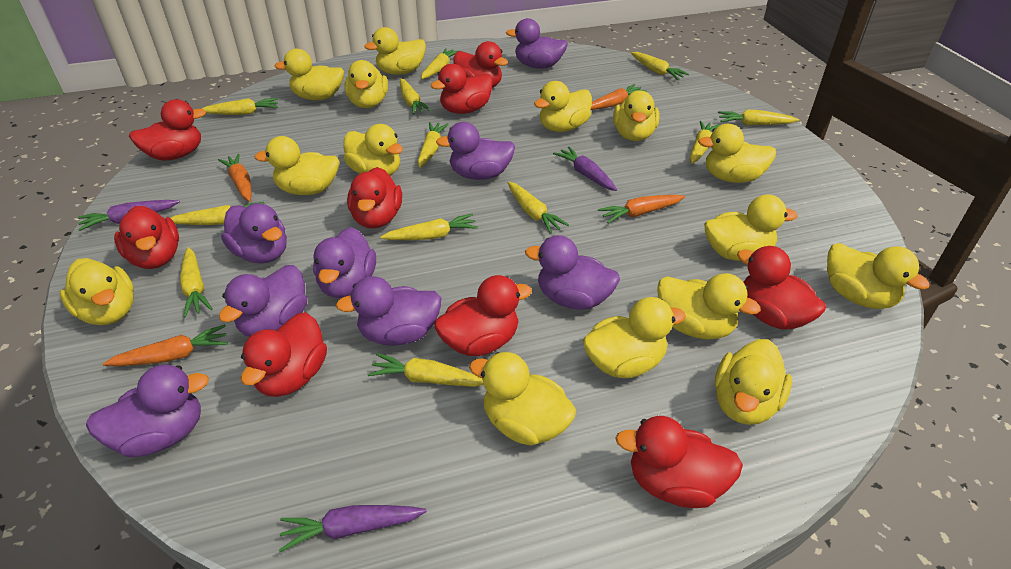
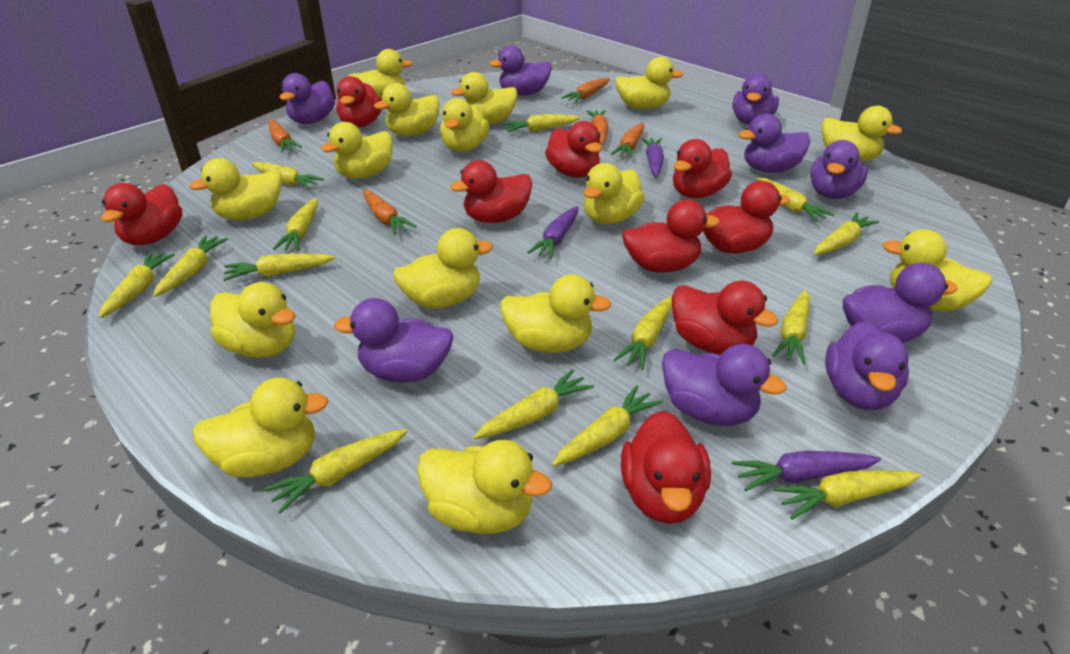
orange carrot: 4 -> 5
purple duck: 8 -> 9
yellow carrot: 12 -> 14

